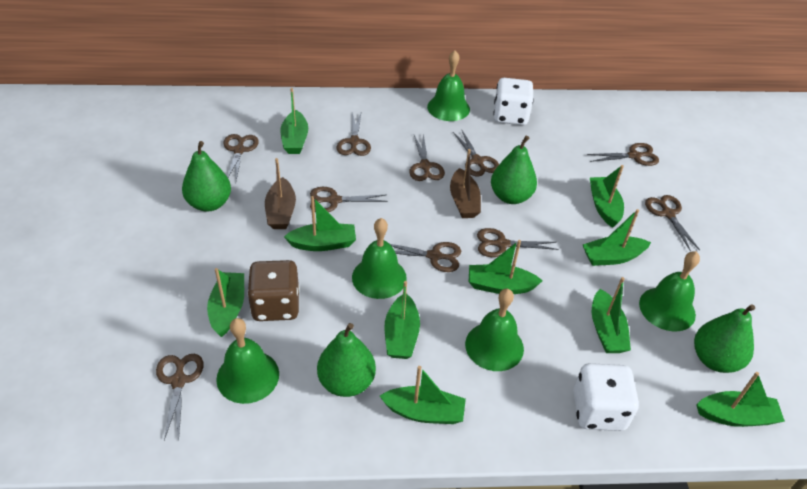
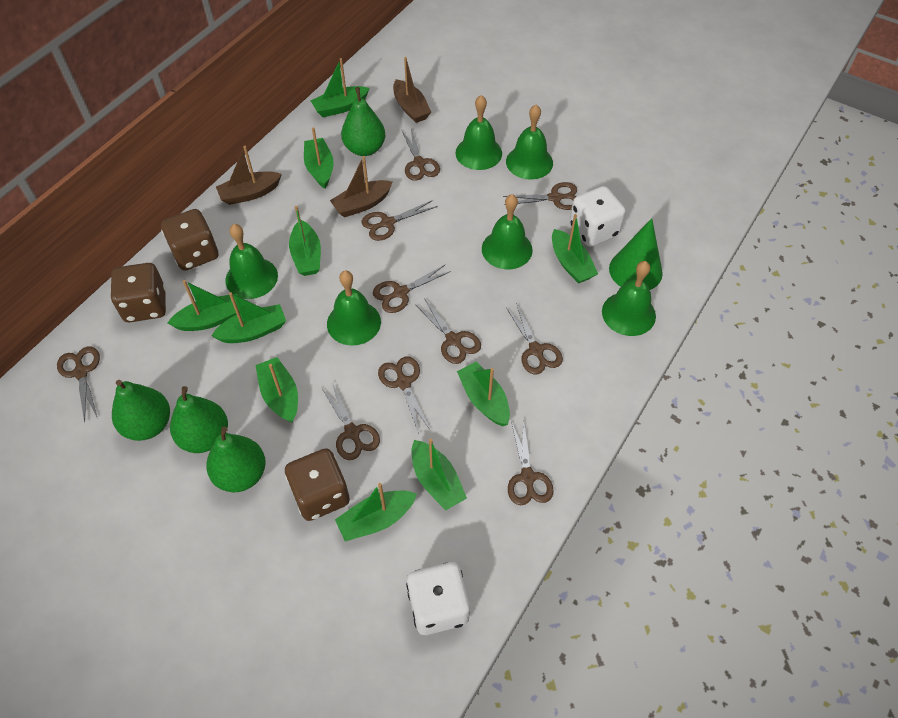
brown boat: 2 -> 3
brown dice: 1 -> 3
green bell: 5 -> 6
green cone: 0 -> 1

